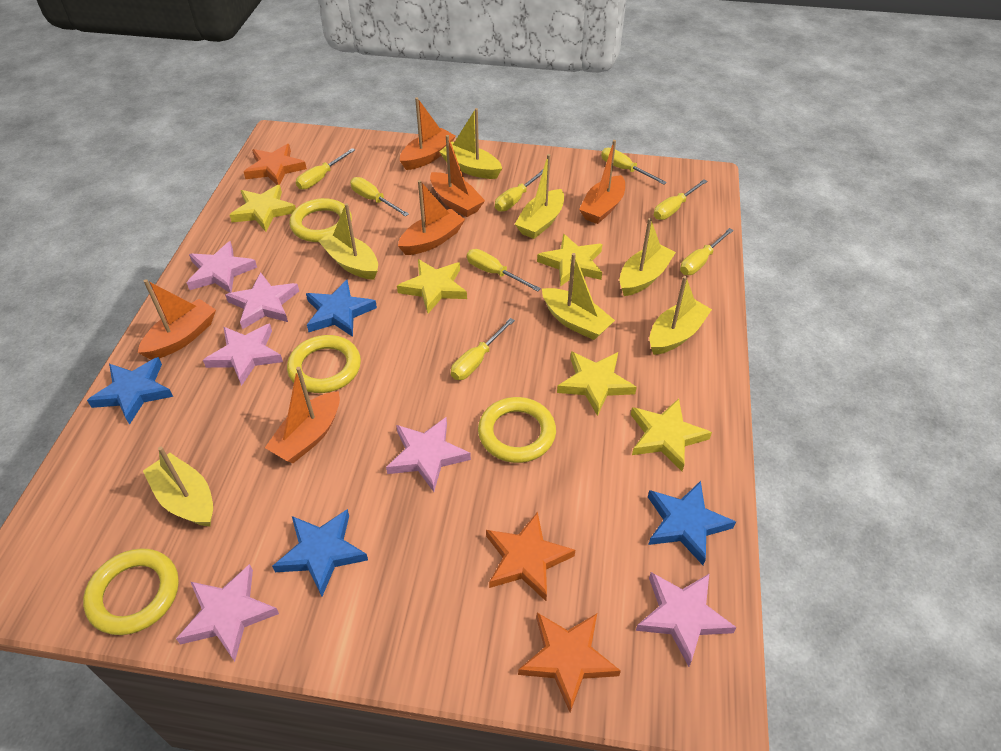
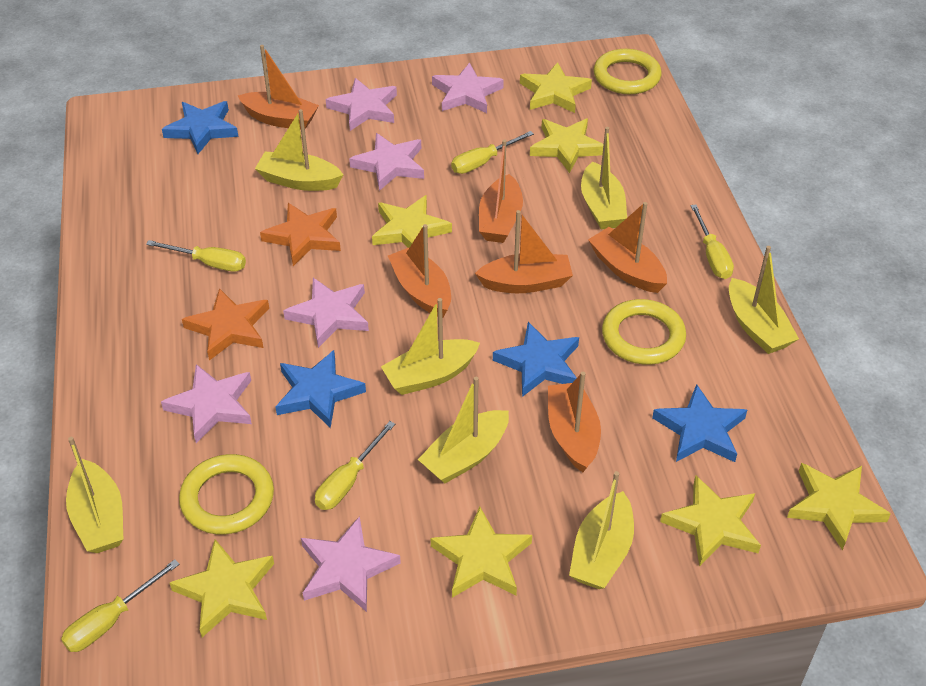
orange star: 3 -> 2
yellow ring: 4 -> 3
yellow screwdriver: 8 -> 5
yellow star: 5 -> 7

